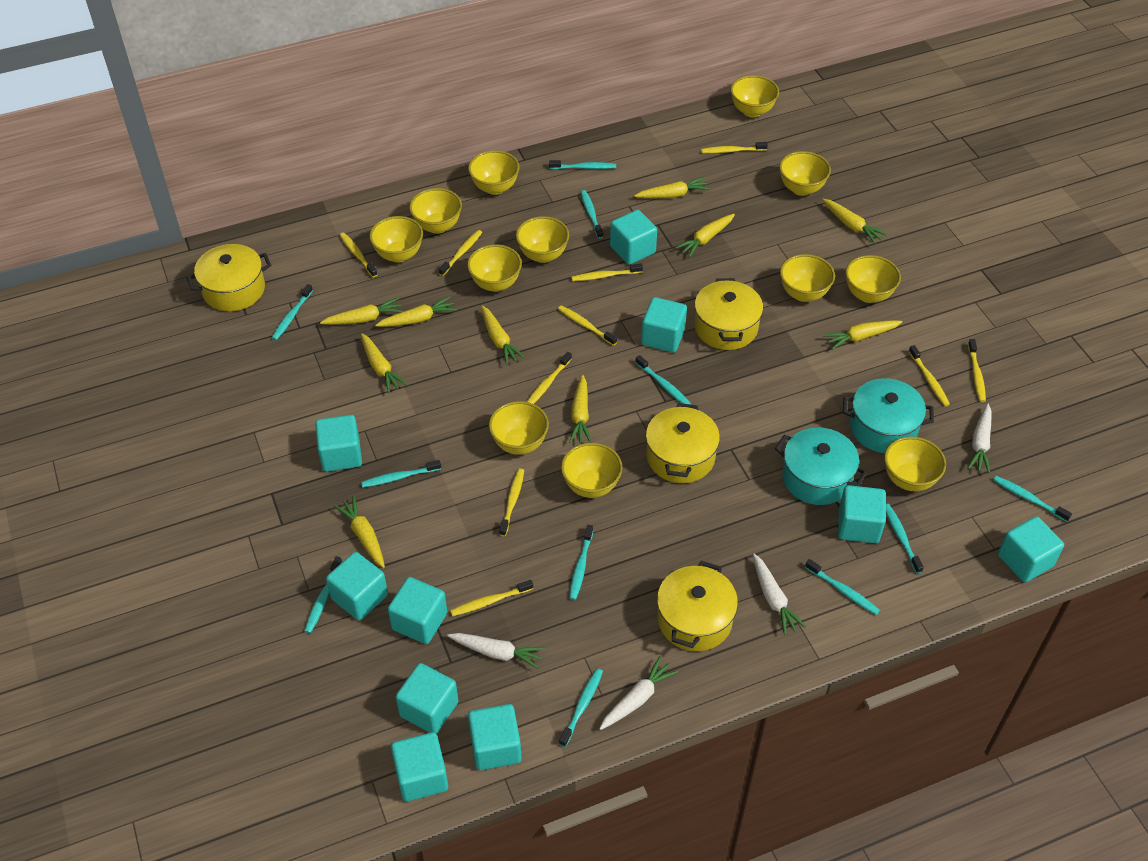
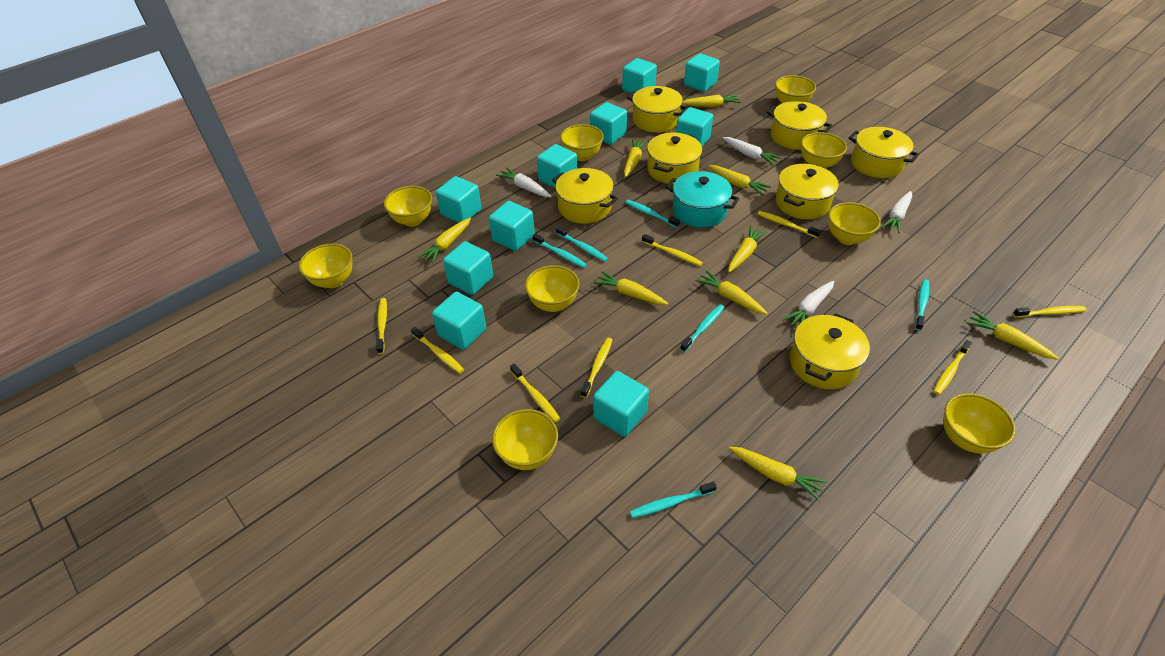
turquoise pot: 2 -> 1
turquoise toothbrush: 11 -> 6
yellow bowl: 12 -> 9
yellow carrot: 10 -> 9
yellow pot: 4 -> 7
yellow toothbrush: 10 -> 8

